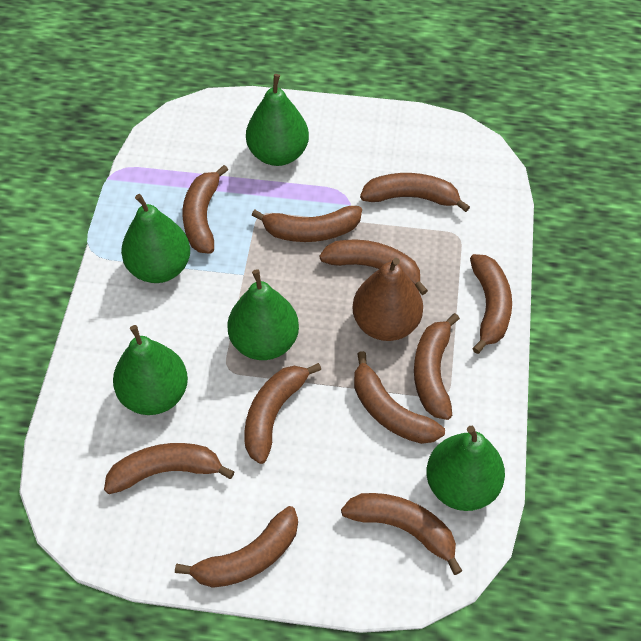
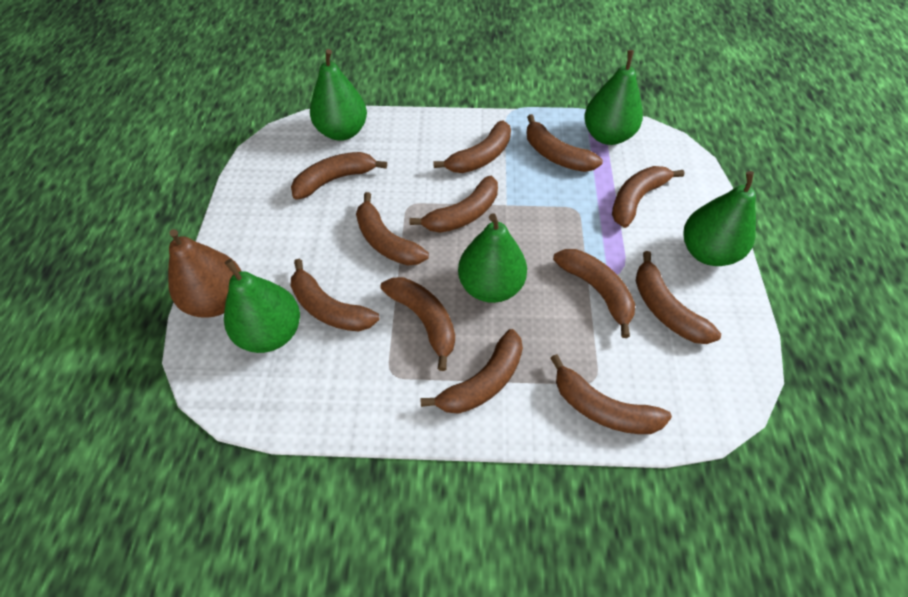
brown banana: 11 -> 12

